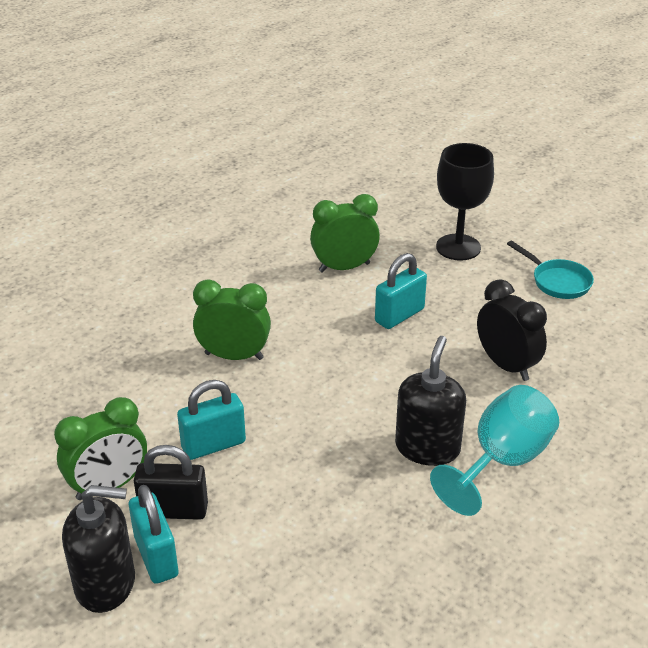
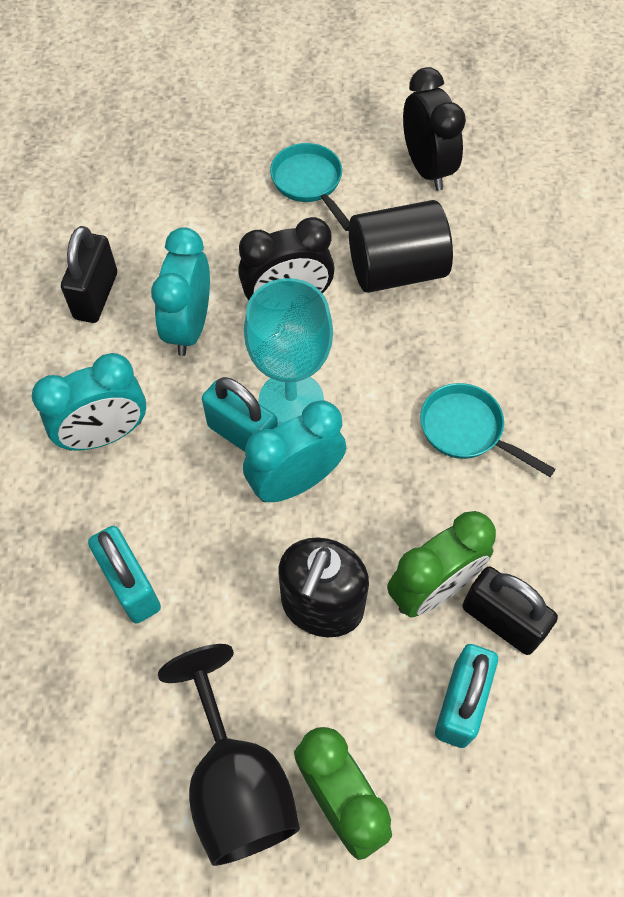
black clock: 1 -> 2
black cylinder: 0 -> 1
black padlock: 1 -> 2
black soap dispenser: 2 -> 1
green clock: 3 -> 2
turquoise clock: 0 -> 3
turquoise pan: 1 -> 2

